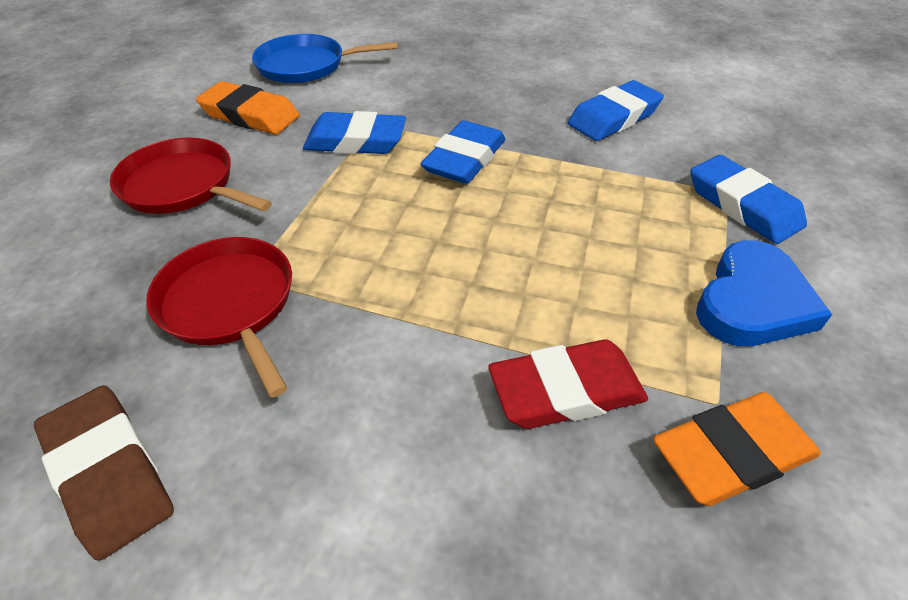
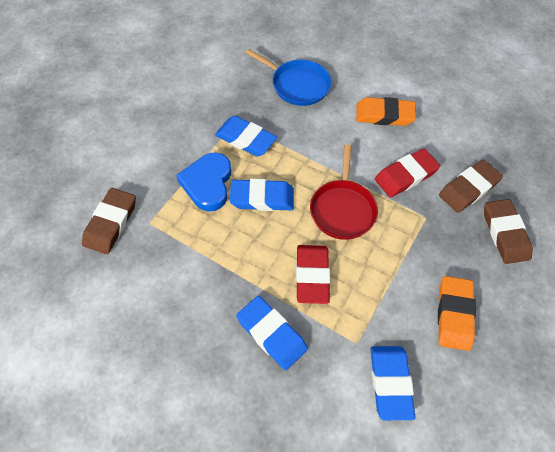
brown eraser: 1 -> 3
red eraser: 1 -> 2
red pan: 2 -> 1

